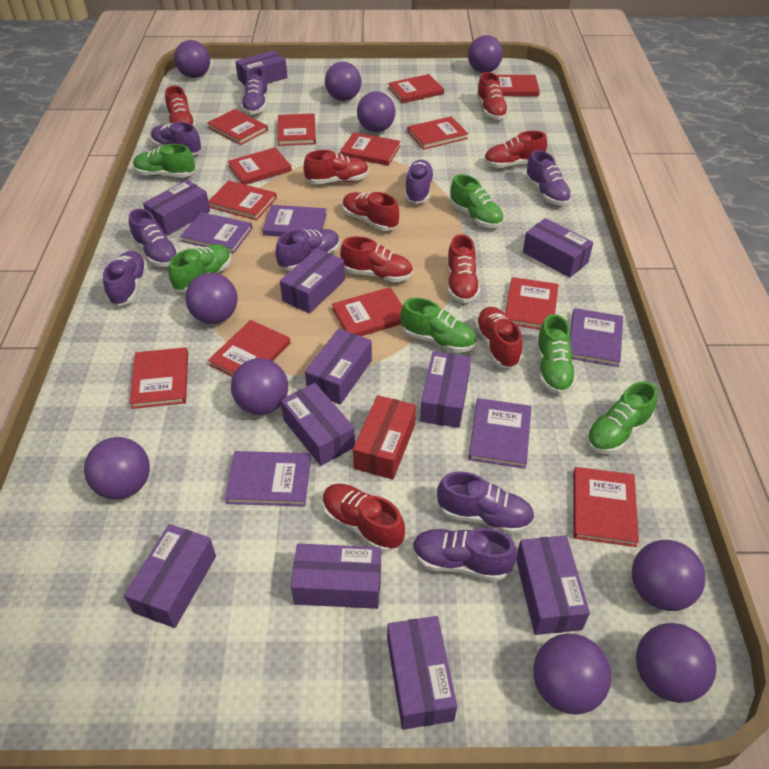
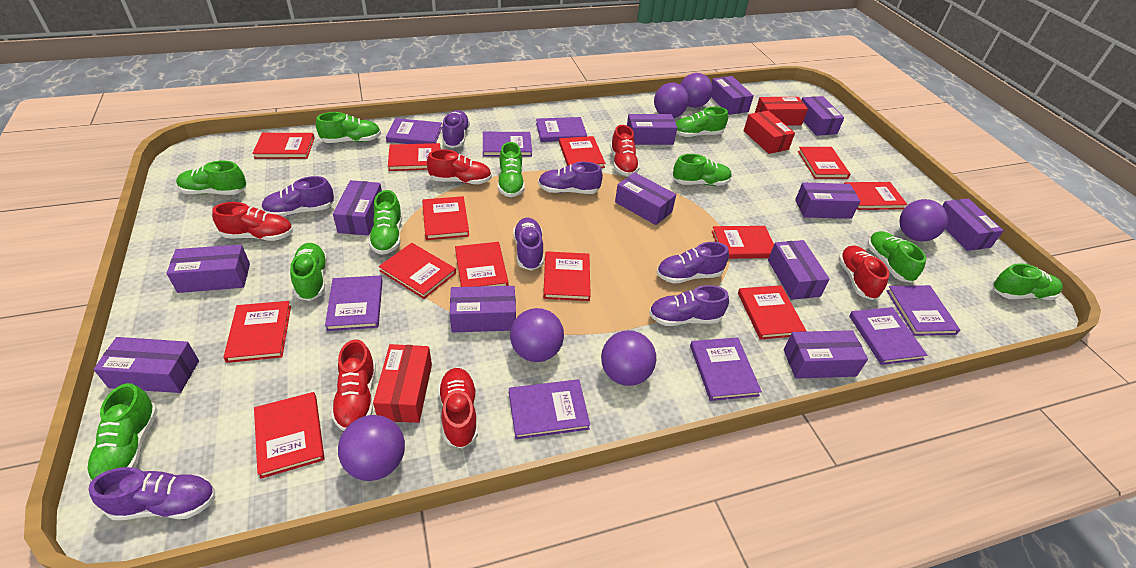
green shoe: 6 -> 10
purple ball: 10 -> 6
purple book: 5 -> 8
purple box: 11 -> 12
purple shoe: 9 -> 7
red box: 1 -> 3
red shoe: 9 -> 6

